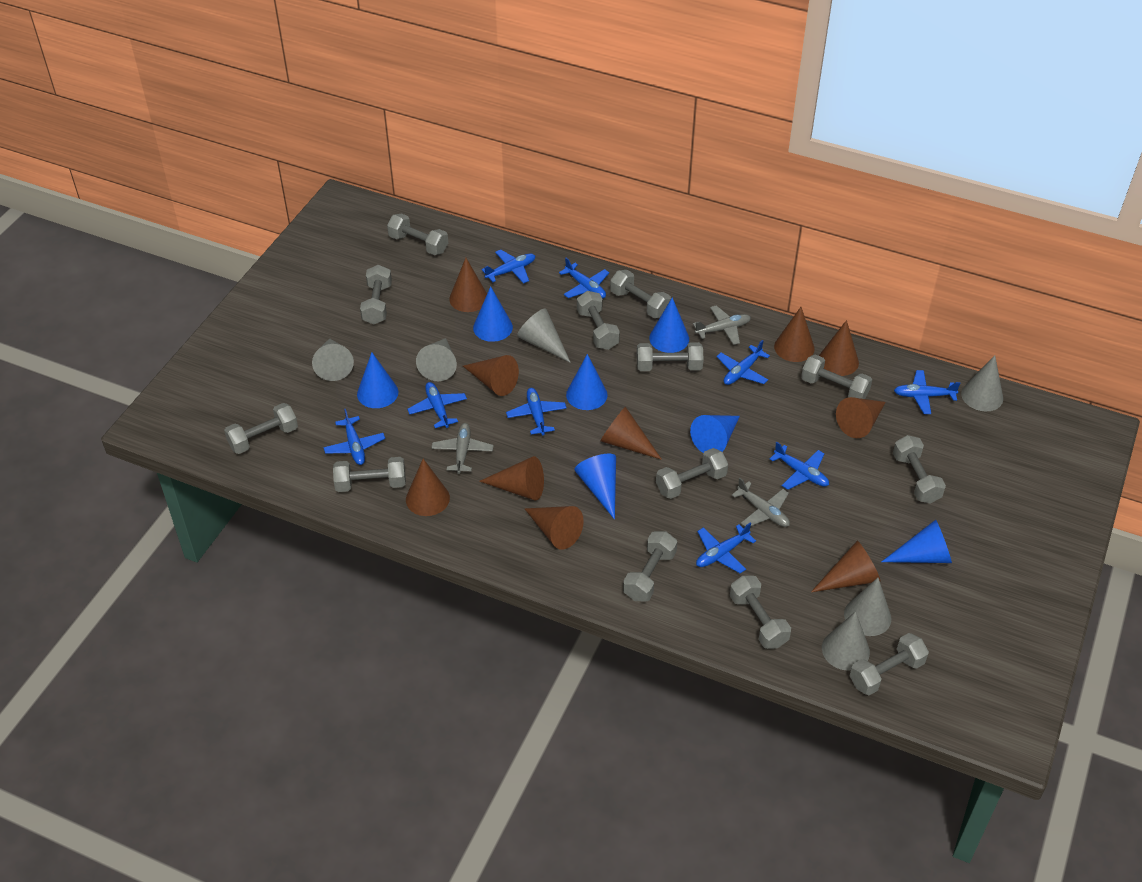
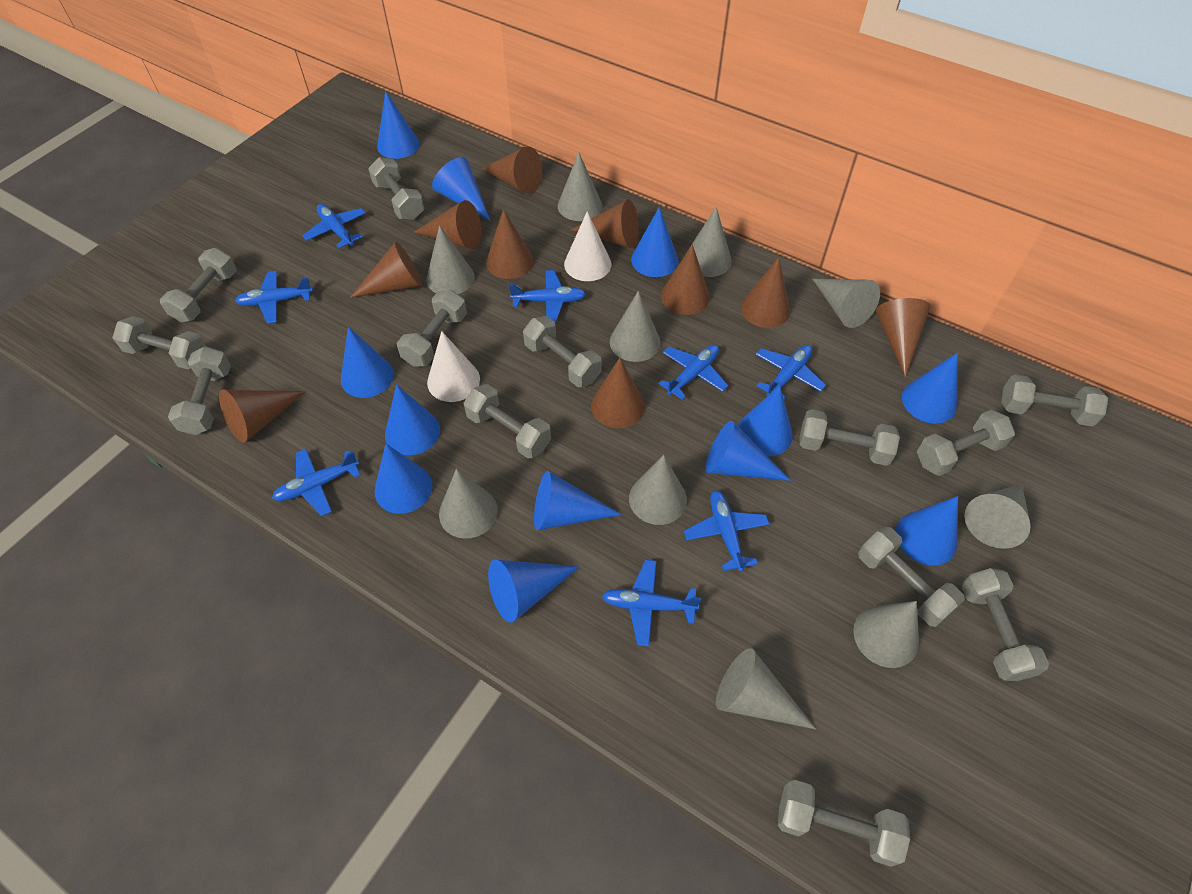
blue cone: 7 -> 12
blue plane: 9 -> 8
grey cone: 6 -> 10
grey plane: 3 -> 0
white cone: 0 -> 2

